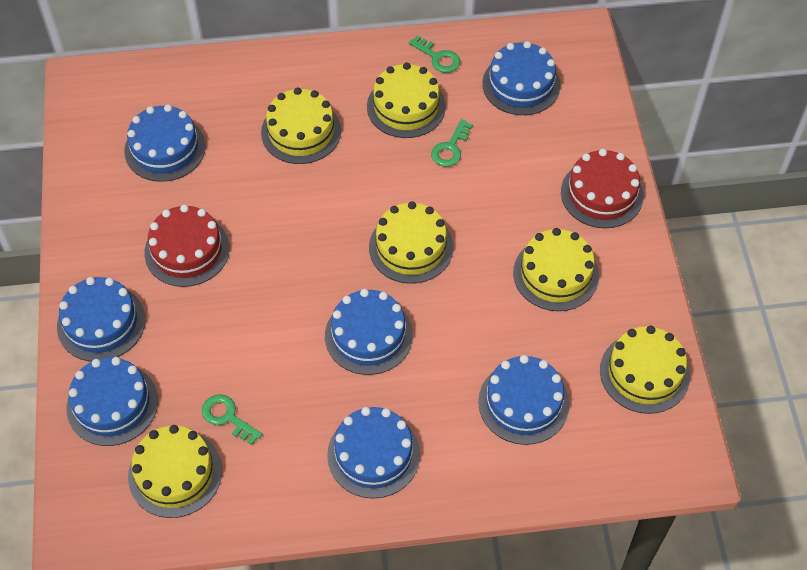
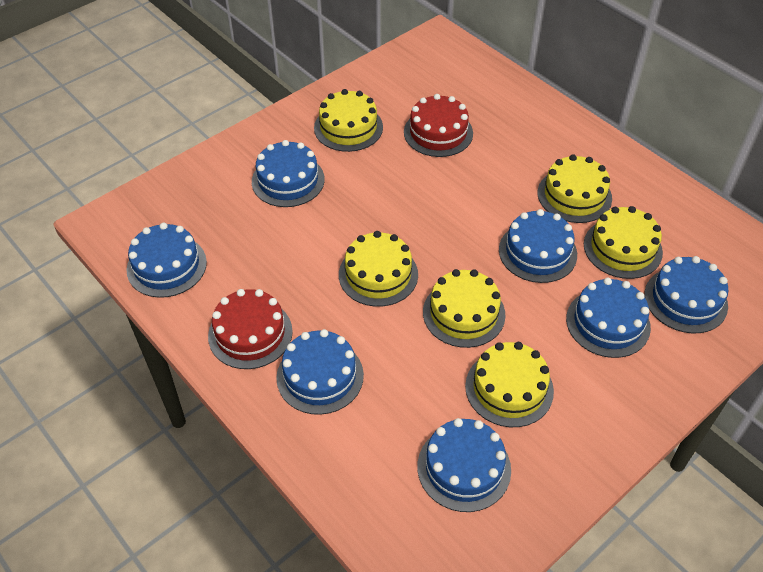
green key: 3 -> 0

